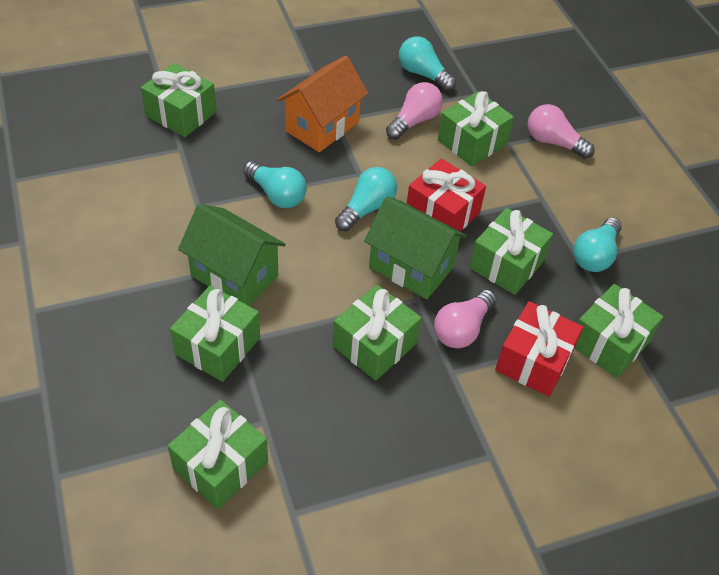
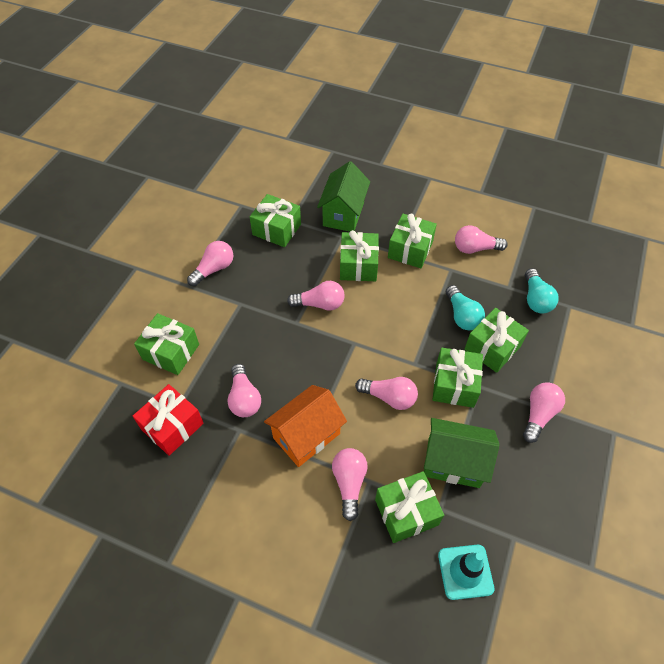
pink light bulb: 3 -> 7
red gift: 2 -> 1
turquoise light bulb: 4 -> 2
turquoise traffic cone: 0 -> 1

